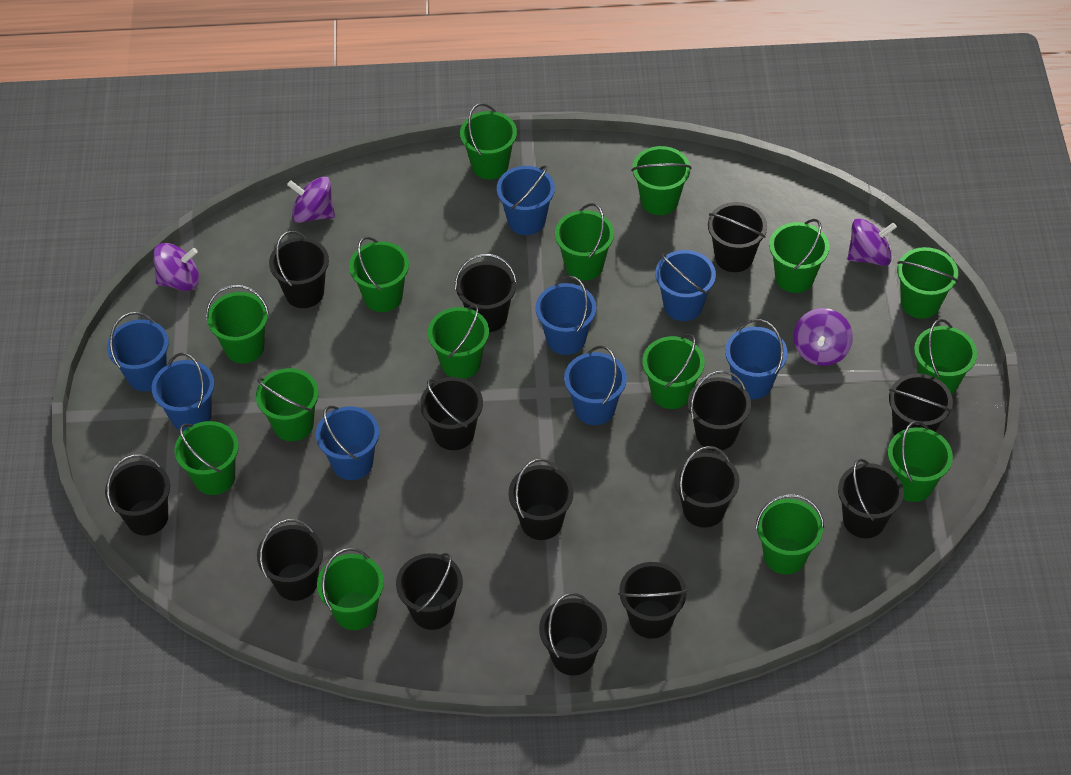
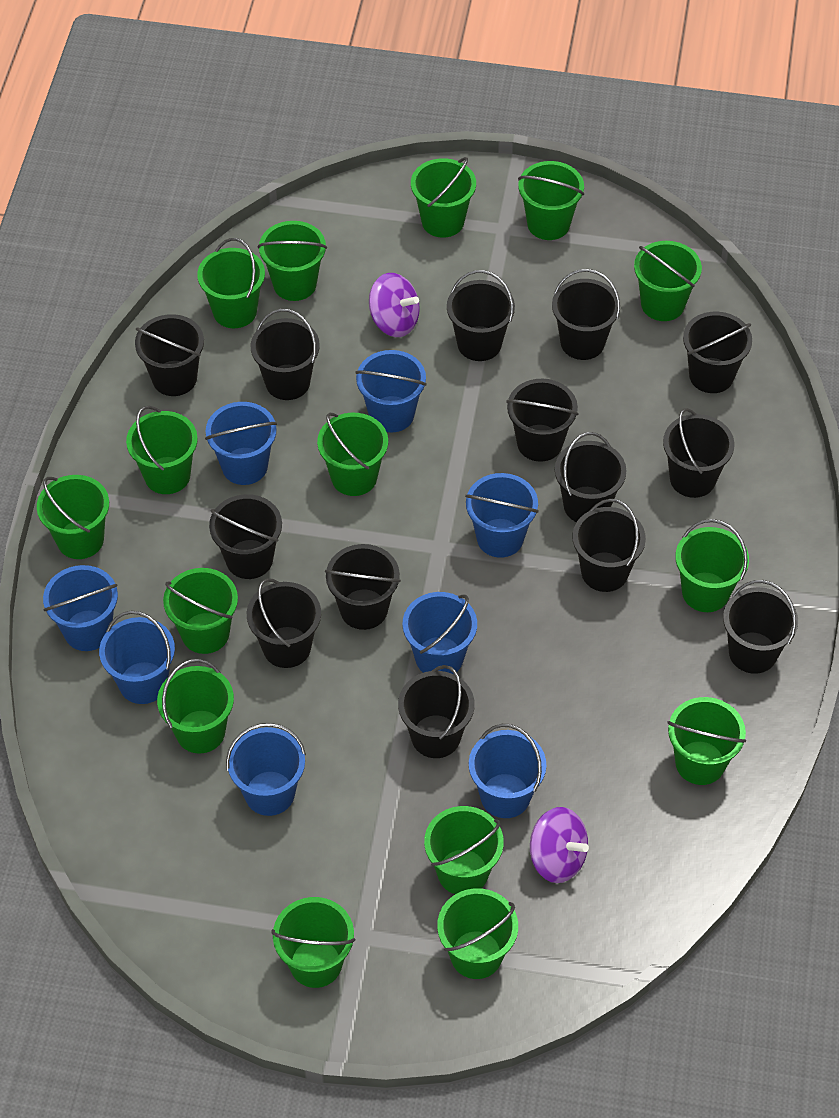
purple spinning top: 4 -> 2

